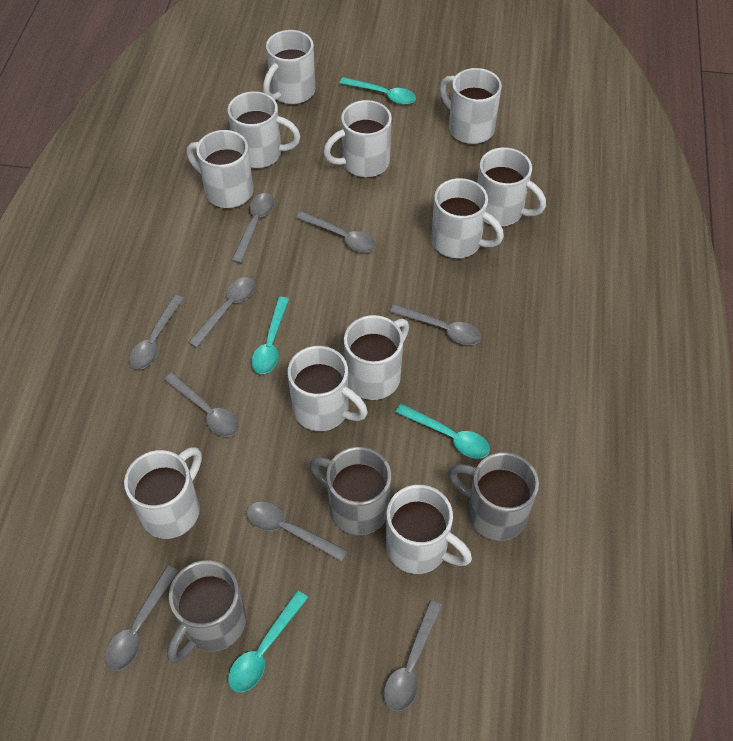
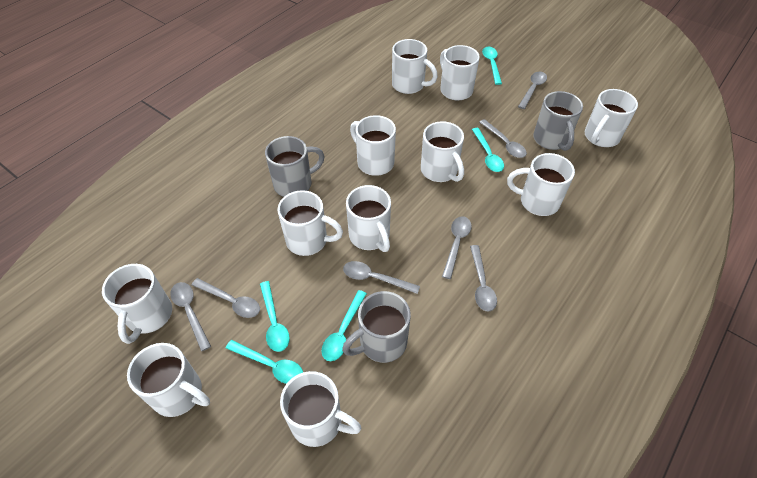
grey spoon: 9 -> 7
turquoise spoon: 4 -> 5

